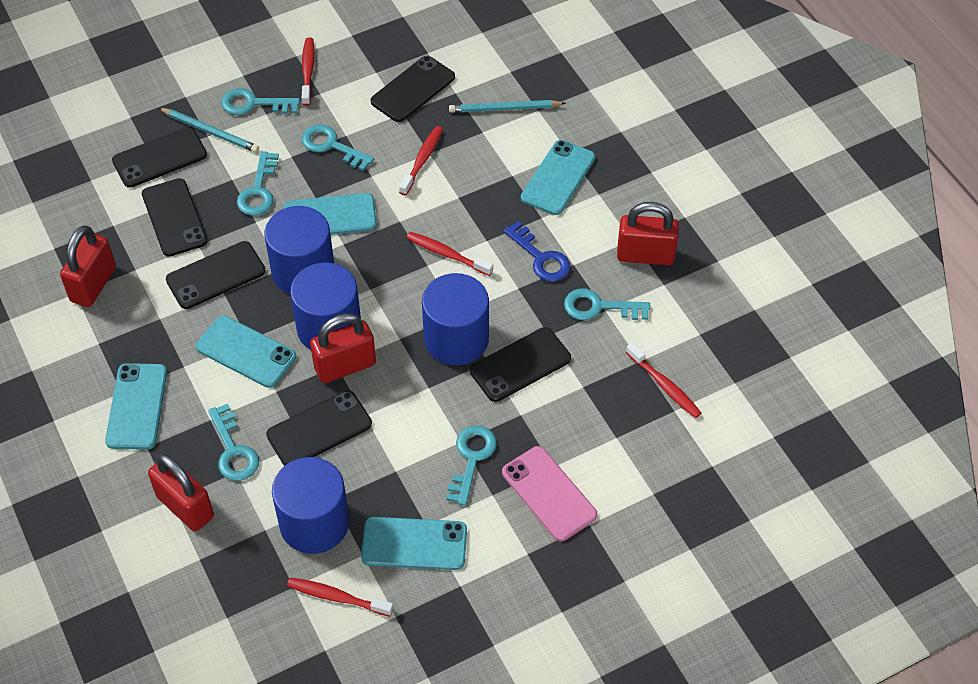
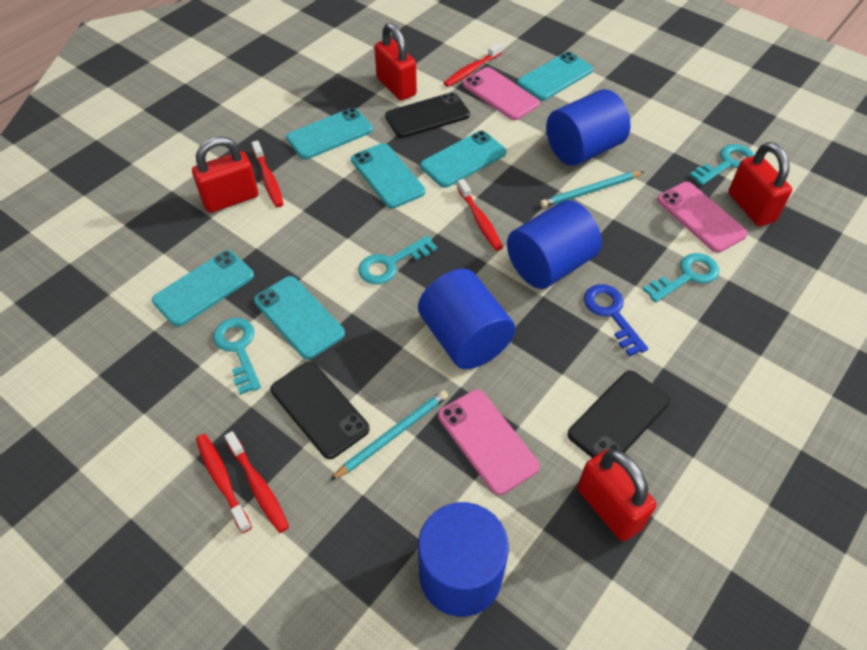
black phone: 6 -> 3
pink phone: 1 -> 3
turquoise key: 6 -> 4
turquoise phone: 5 -> 6

